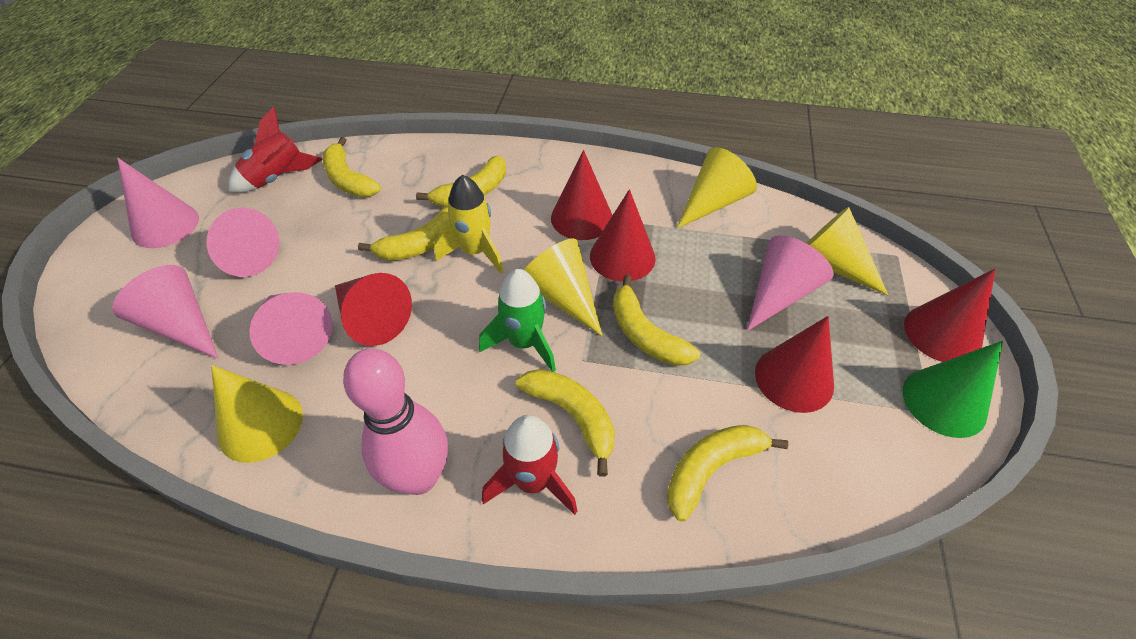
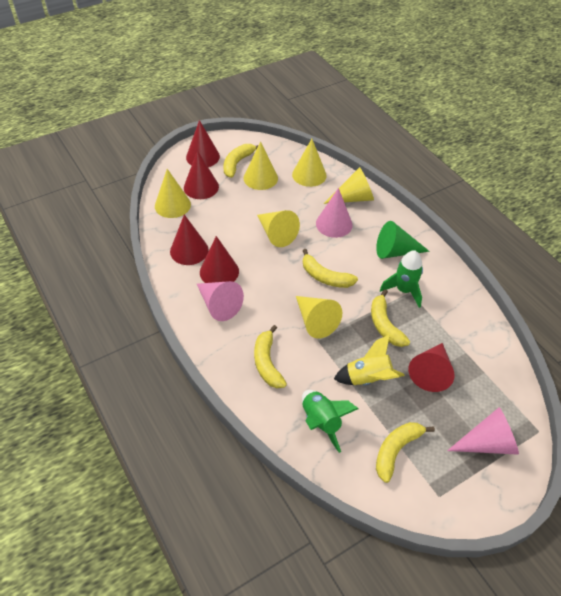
green rocket: 1 -> 2
pink bowling pin: 1 -> 0
pink cone: 5 -> 3
red rocket: 2 -> 0
yellow banana: 6 -> 5
yellow cone: 4 -> 6

